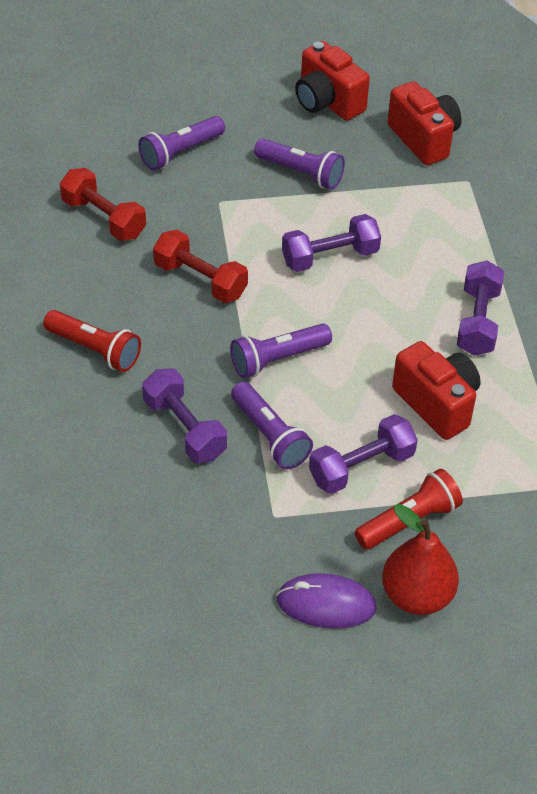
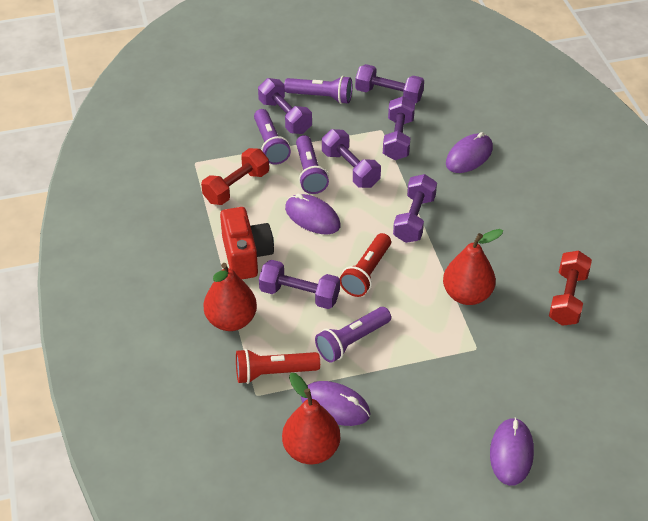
purple dumbbell: 4 -> 6
purple mouse: 1 -> 4
red camera: 3 -> 1
red pear: 1 -> 3

